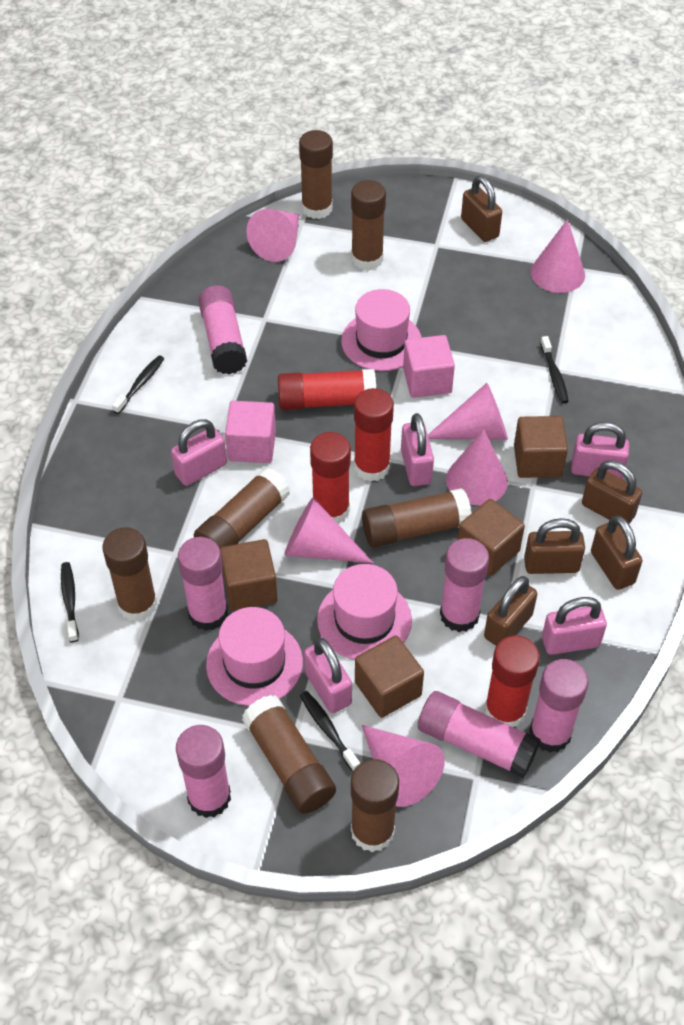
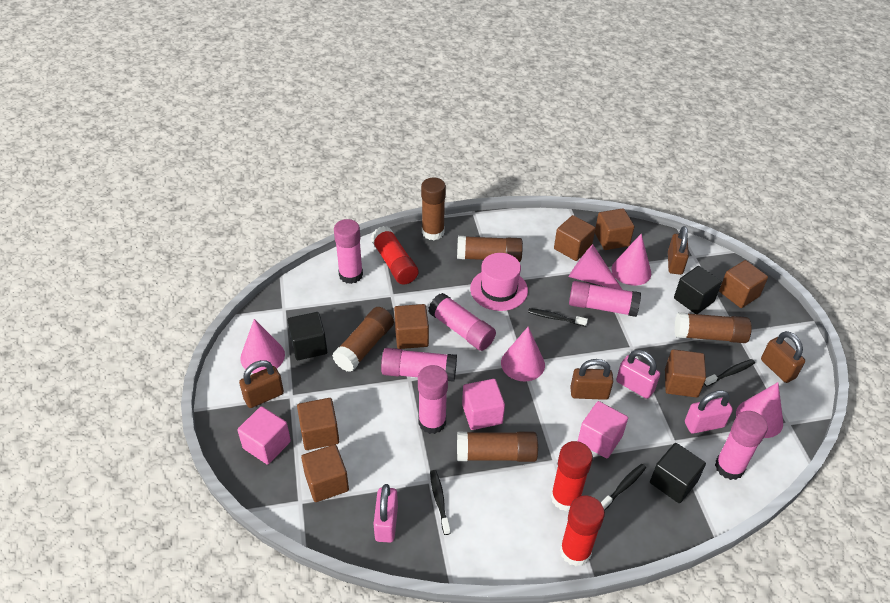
black cube: 0 -> 3
brown cube: 4 -> 7
brown glue stick: 7 -> 5
brown padlock: 5 -> 4
pink cone: 6 -> 5
pink cube: 2 -> 3
pink hat: 3 -> 1
pink padlock: 5 -> 3
red glue stick: 4 -> 3

